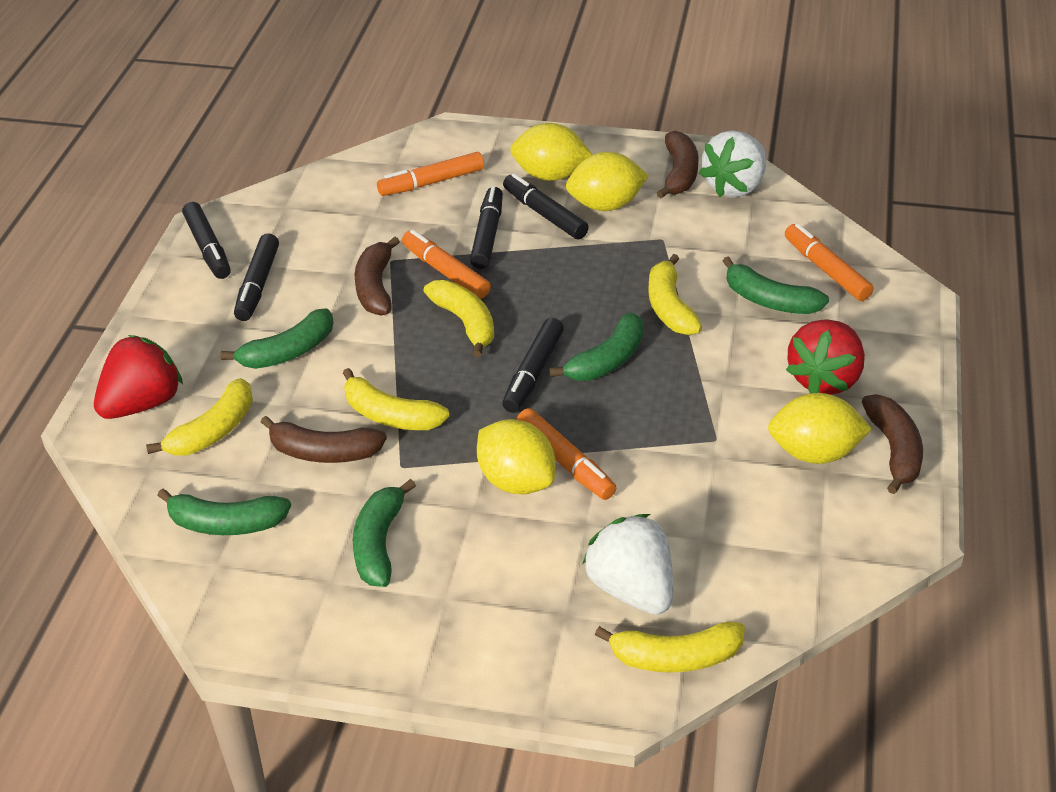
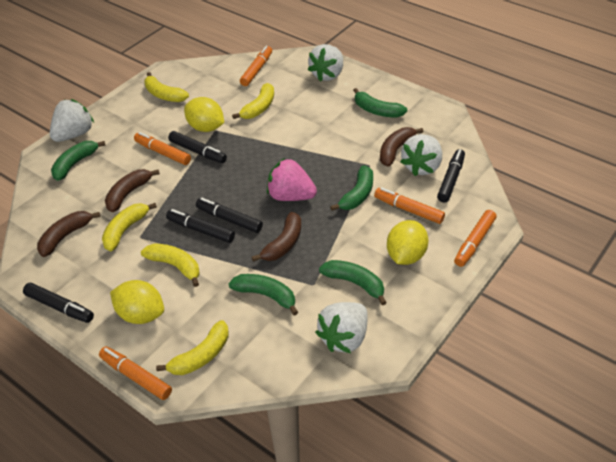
orange marker: 4 -> 5
pink strawberry: 0 -> 1
red strawberry: 2 -> 0
white strawberry: 2 -> 4
yellow lemon: 4 -> 3

